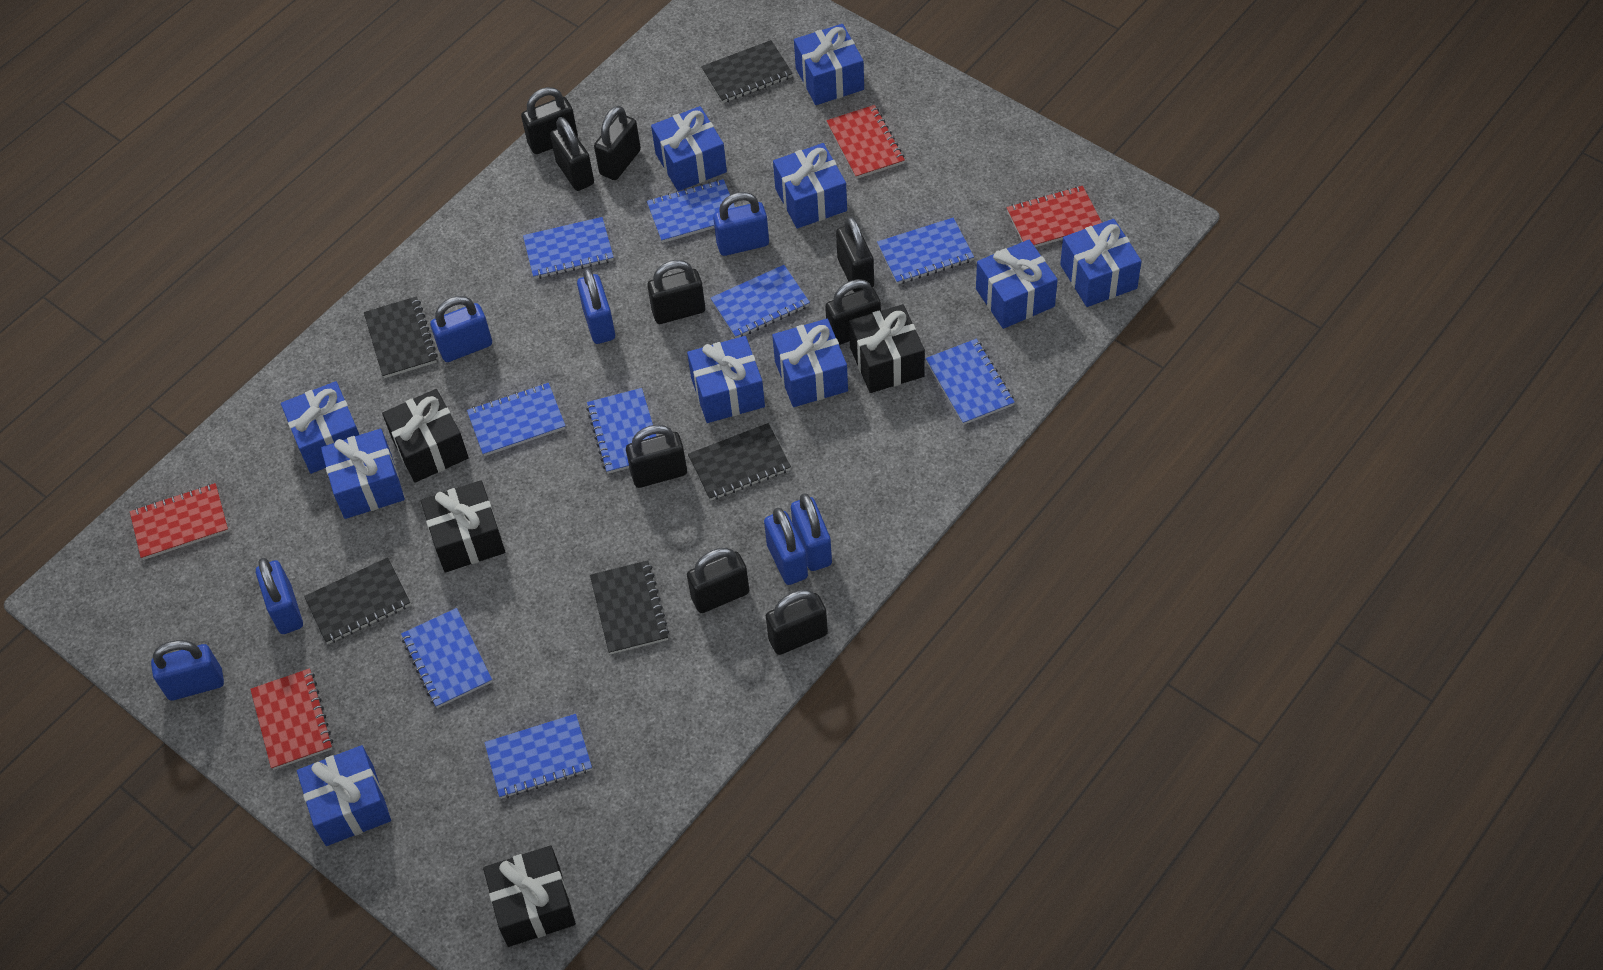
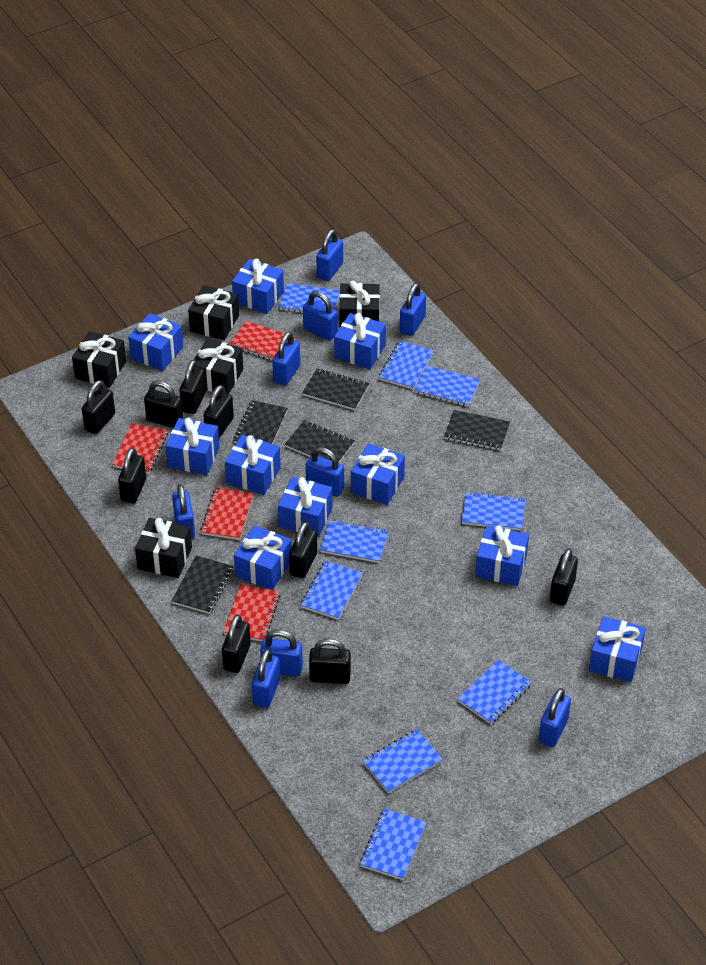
black gift: 4 -> 5
blue padlock: 7 -> 9

